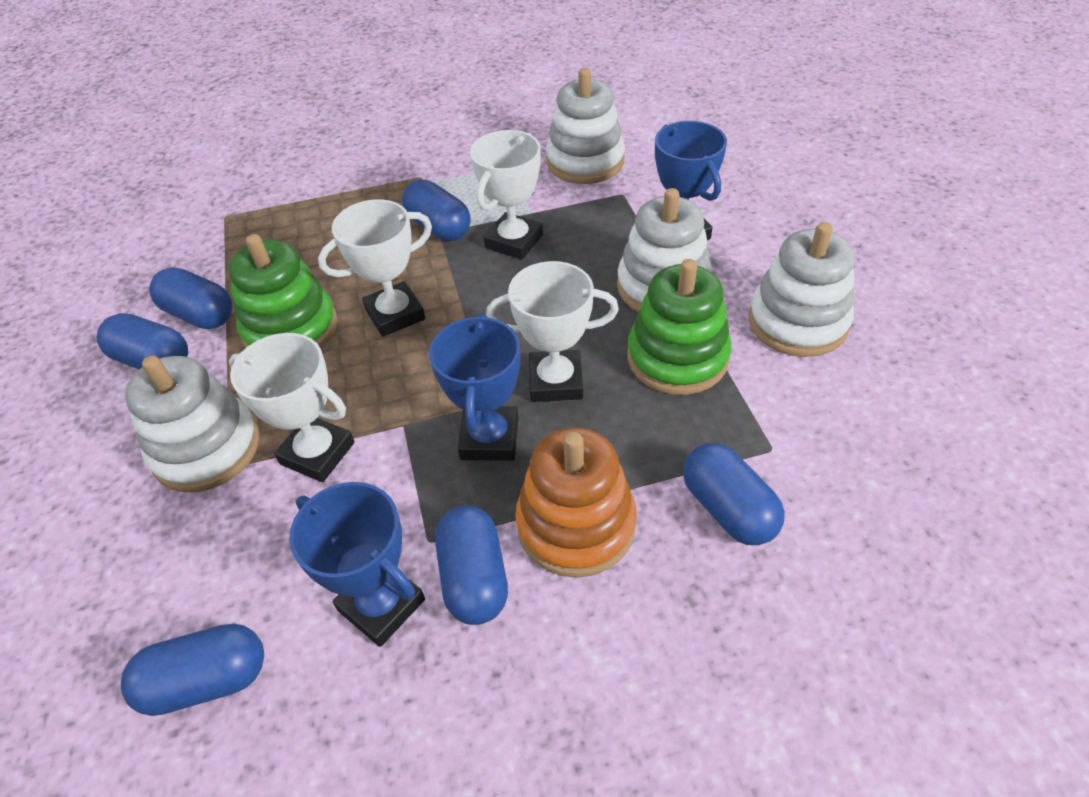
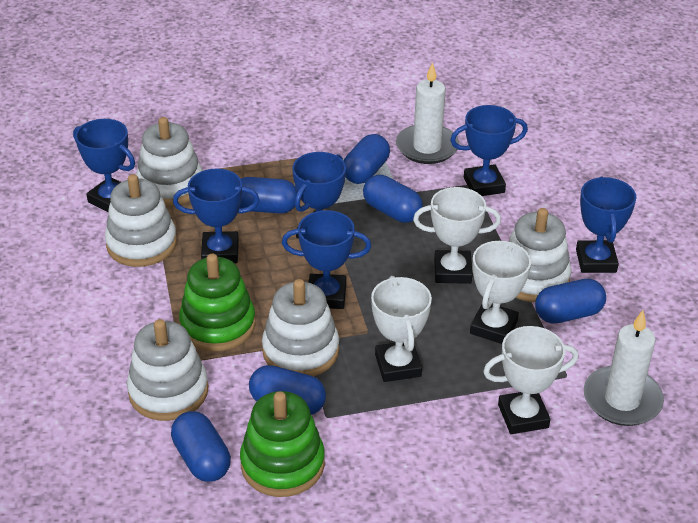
blue trophy: 3 -> 6
orange stacking toy: 1 -> 0
white candle: 0 -> 2
white stacking toy: 4 -> 5

